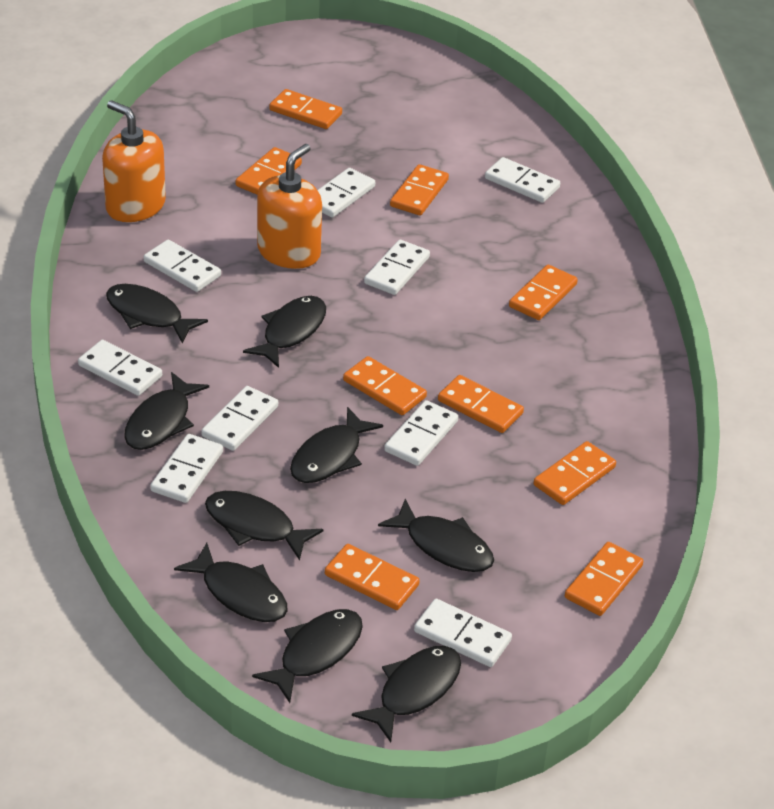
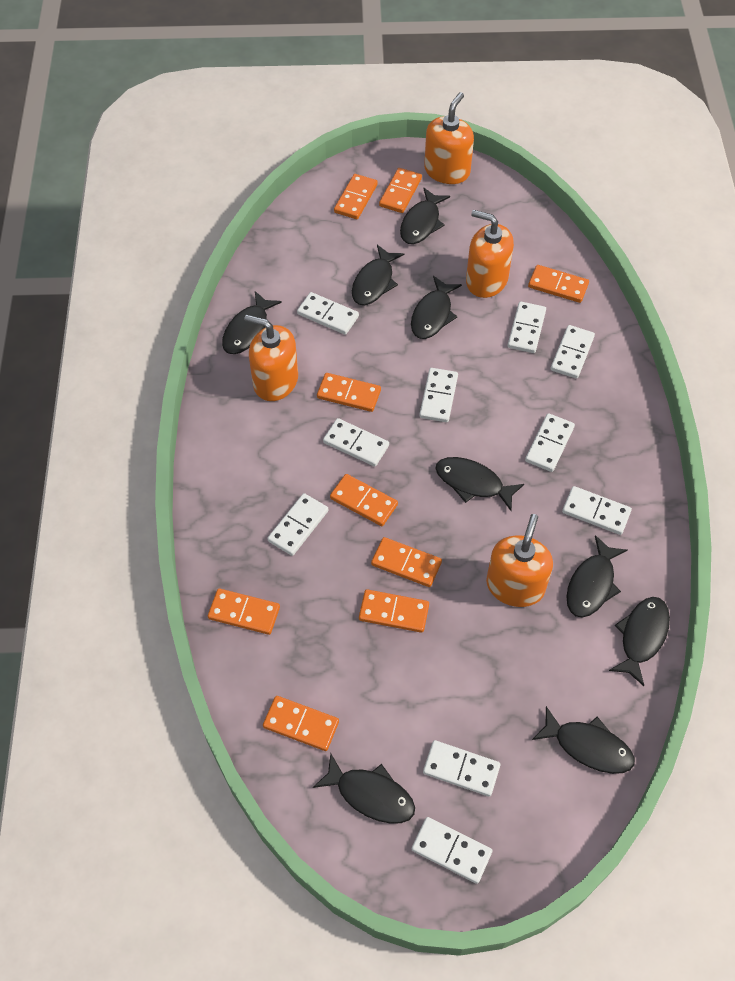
orange soap dispenser: 2 -> 4
white domino: 9 -> 10

